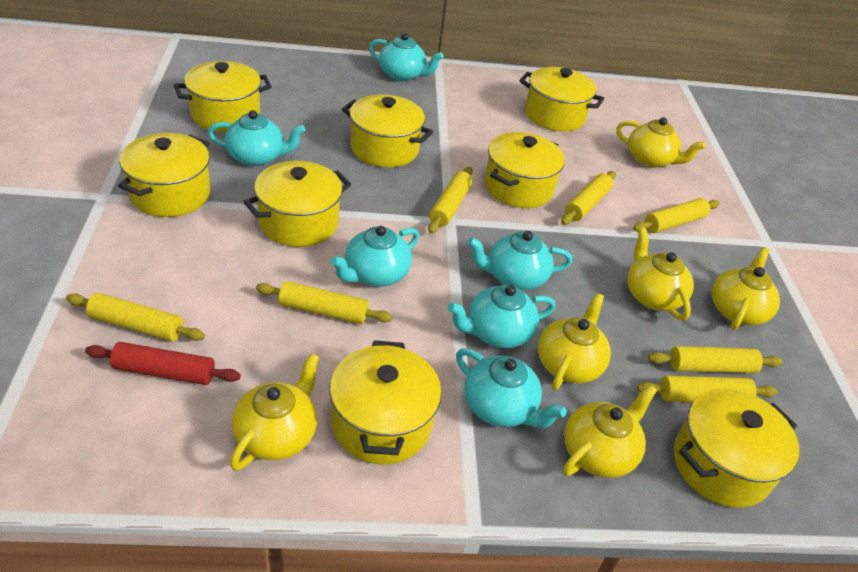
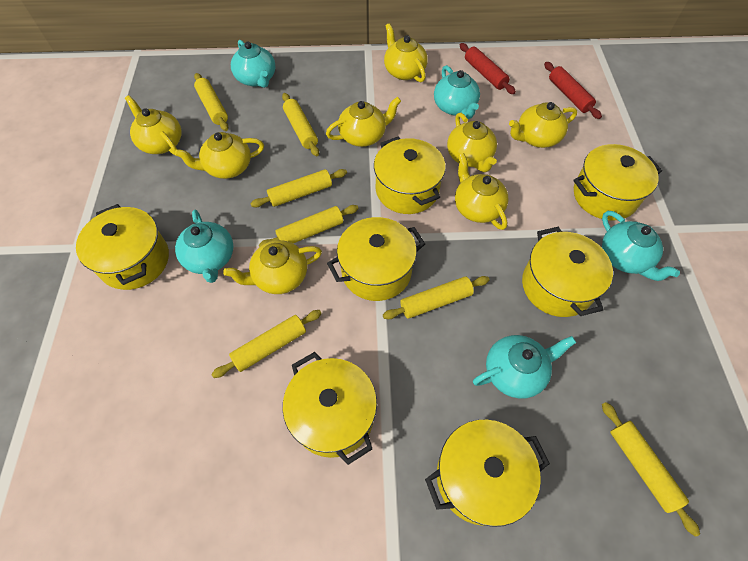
red rolling pin: 1 -> 2
turquoise teapot: 6 -> 5
yellow pot: 8 -> 7
yellow teapot: 6 -> 8

